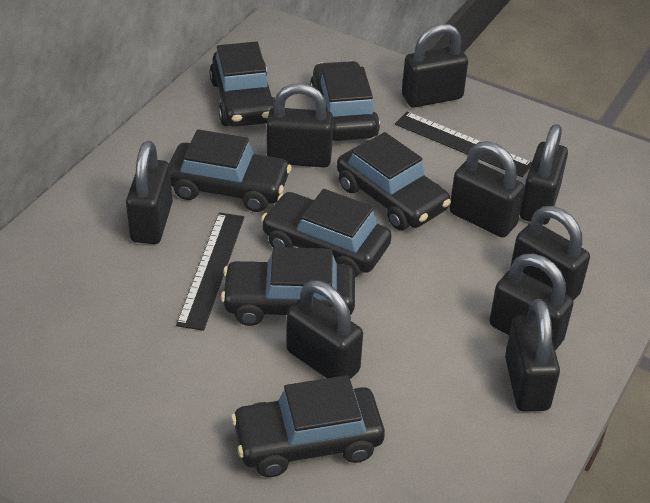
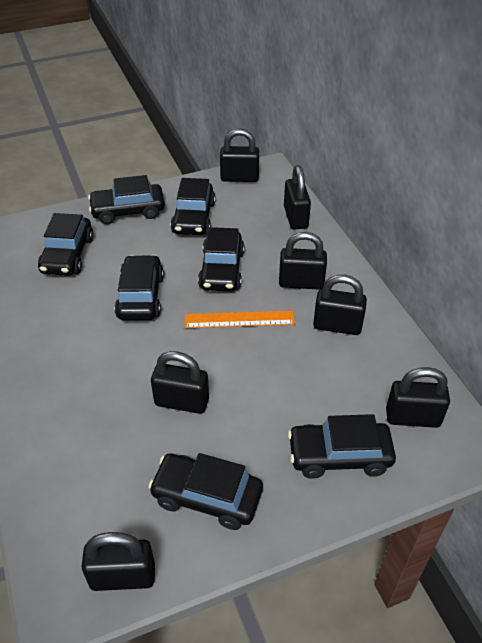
black padlock: 9 -> 7
black ruler: 2 -> 0
orange ruler: 0 -> 1

